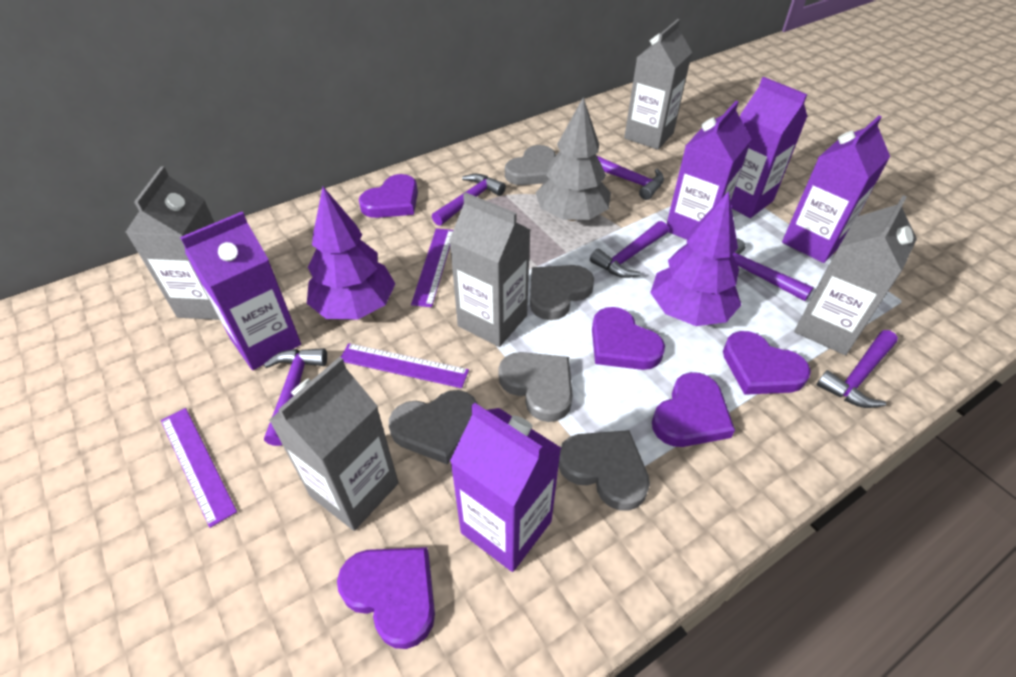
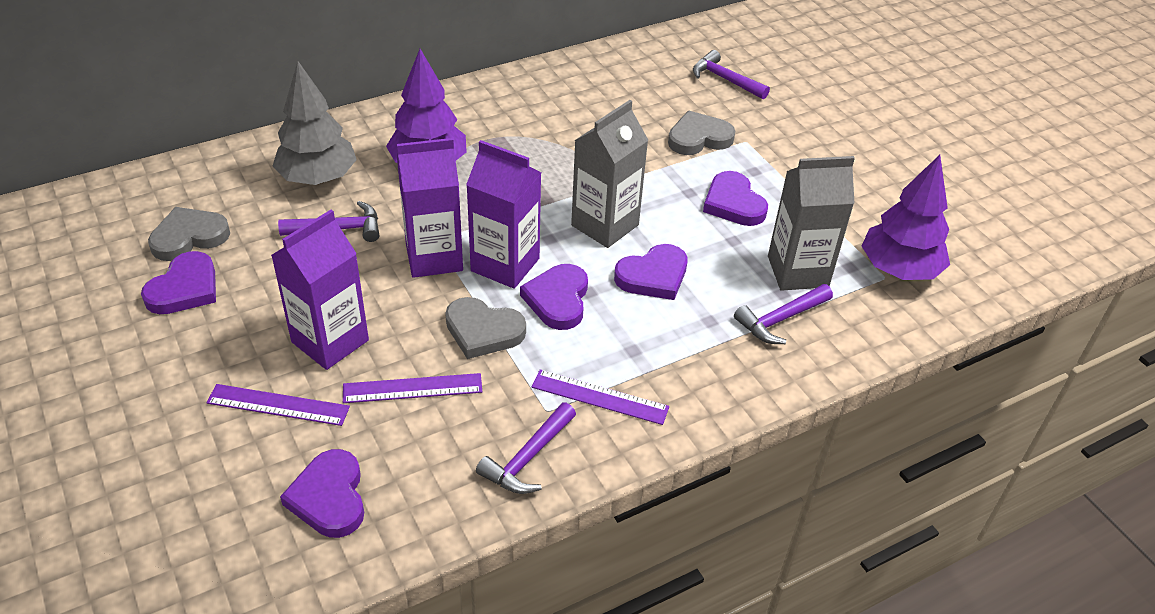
grey carton: 5 -> 2
grey heart: 5 -> 3
purple carton: 5 -> 3
purple hammer: 6 -> 4

